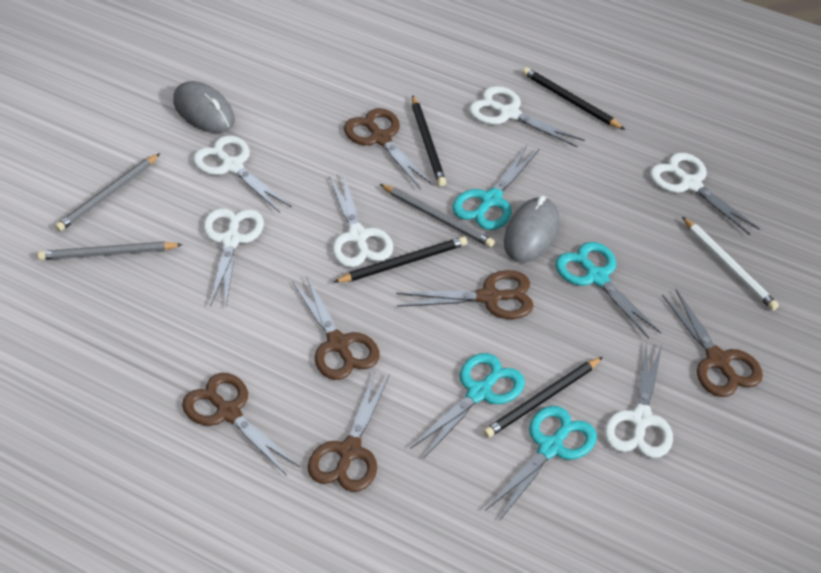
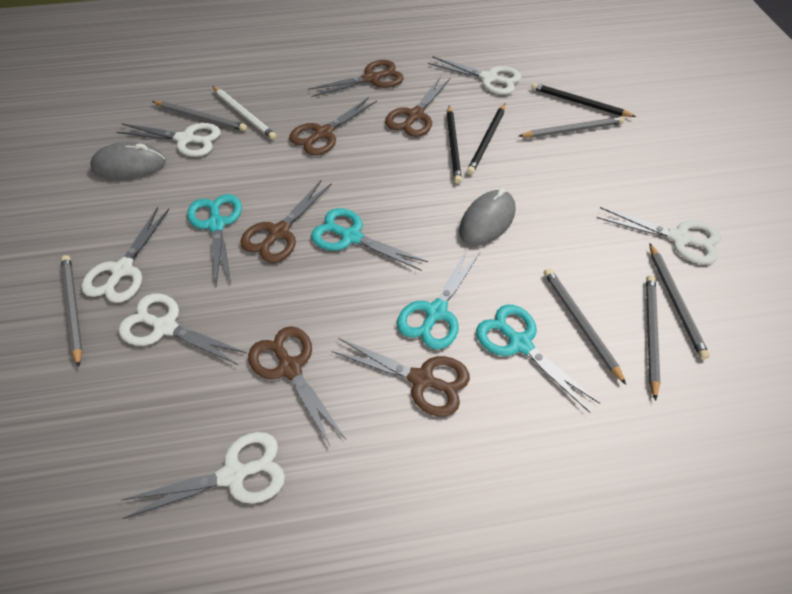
black pencil: 4 -> 3
grey pencil: 3 -> 6

